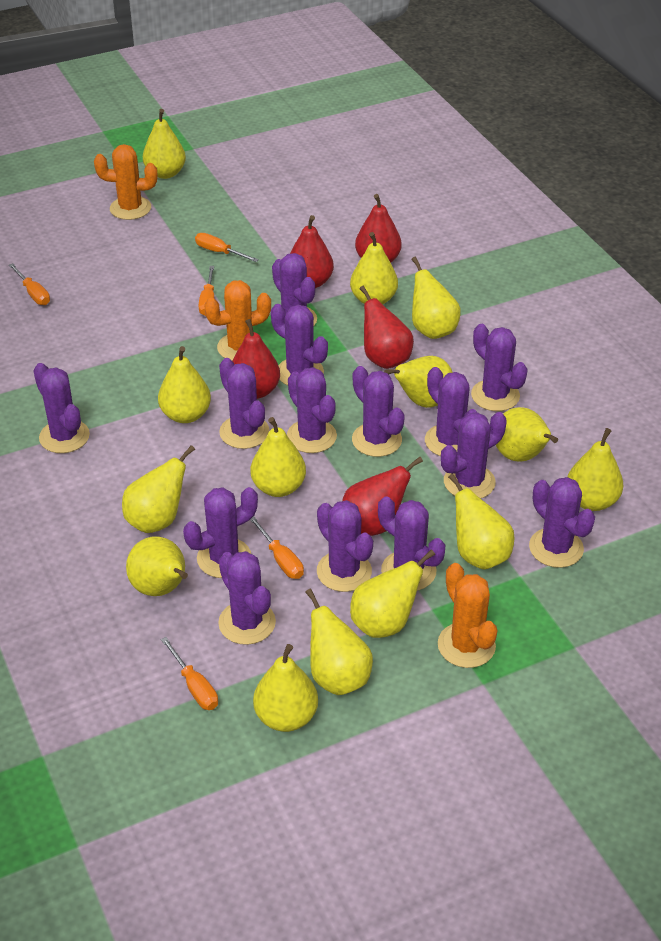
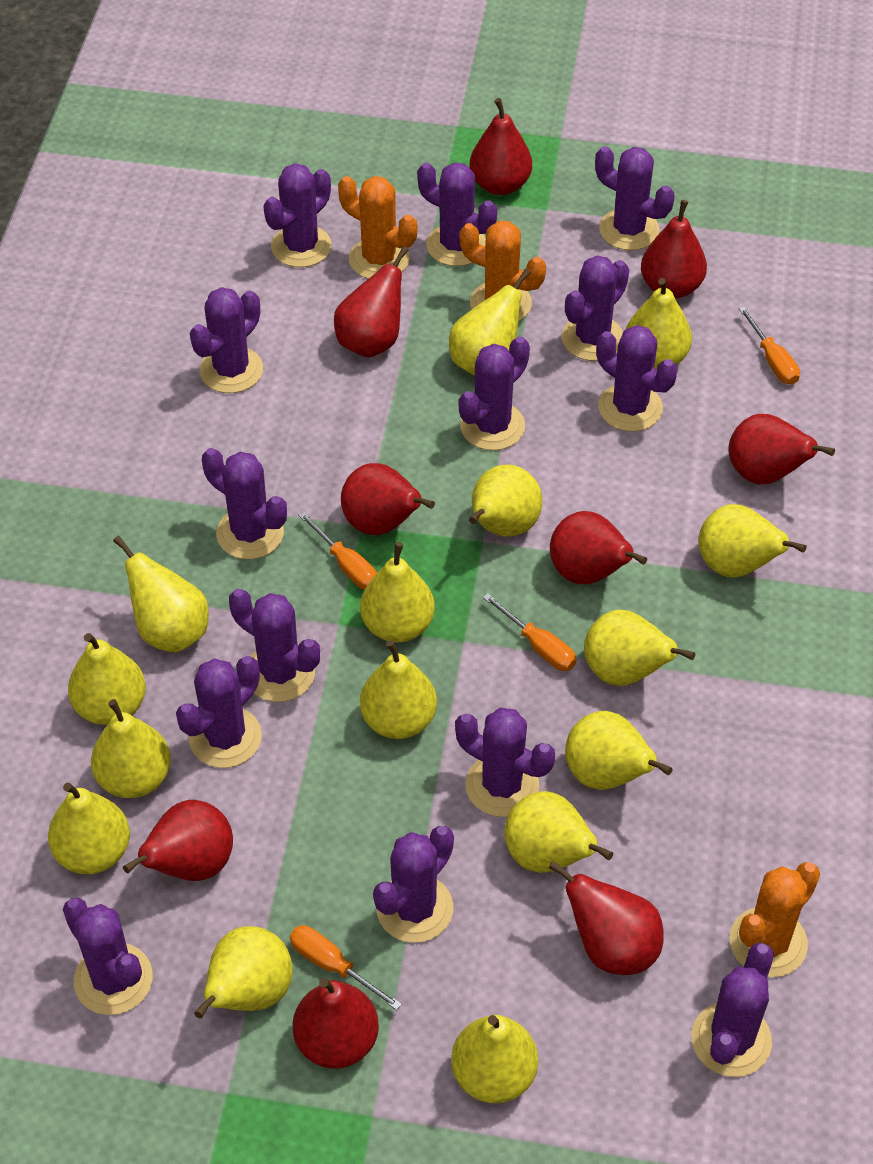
orange screwdriver: 5 -> 4
red pear: 5 -> 9
yellow pear: 14 -> 15

